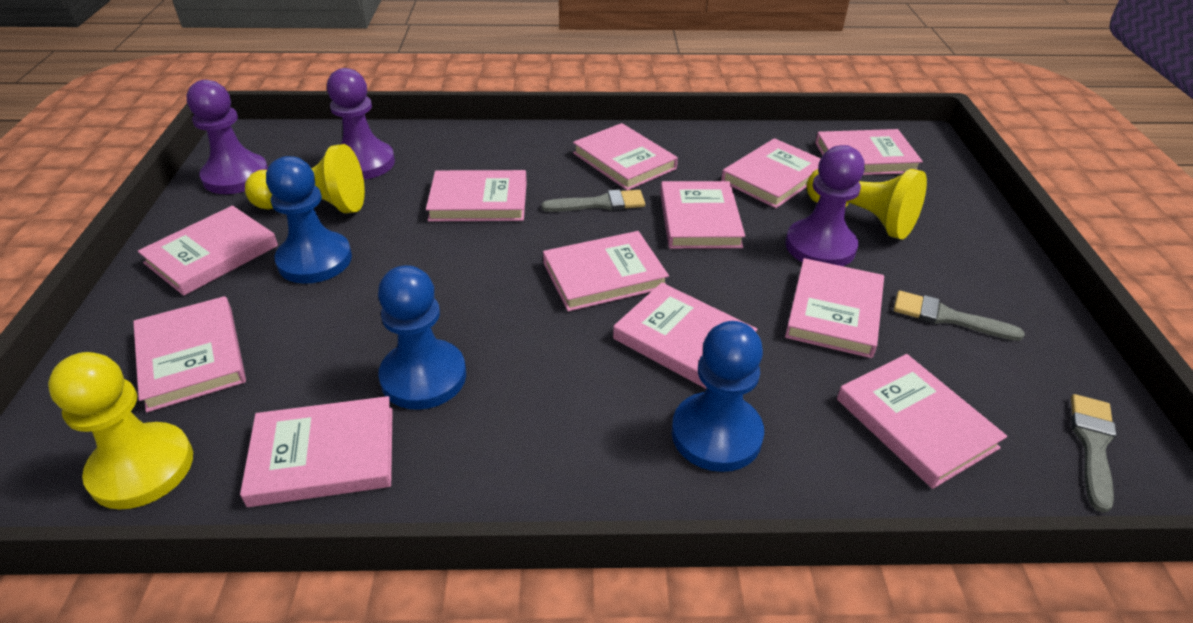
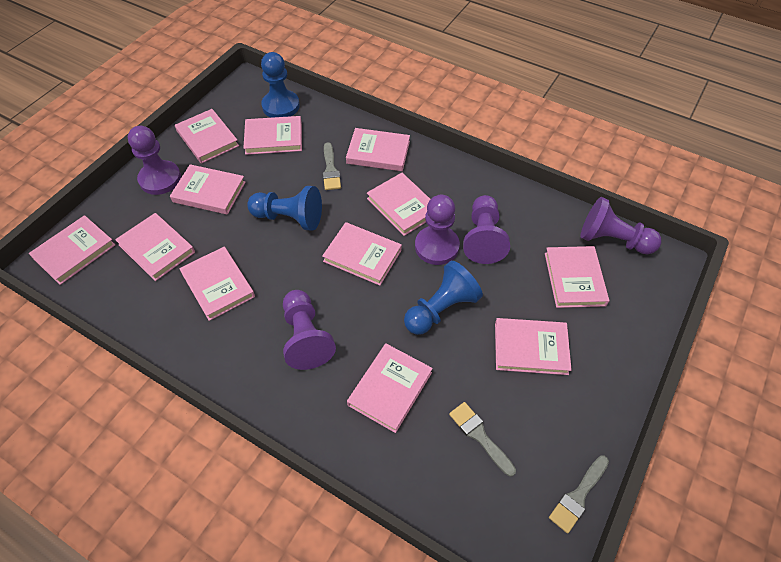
purple pawn: 3 -> 5
yellow pawn: 3 -> 0

